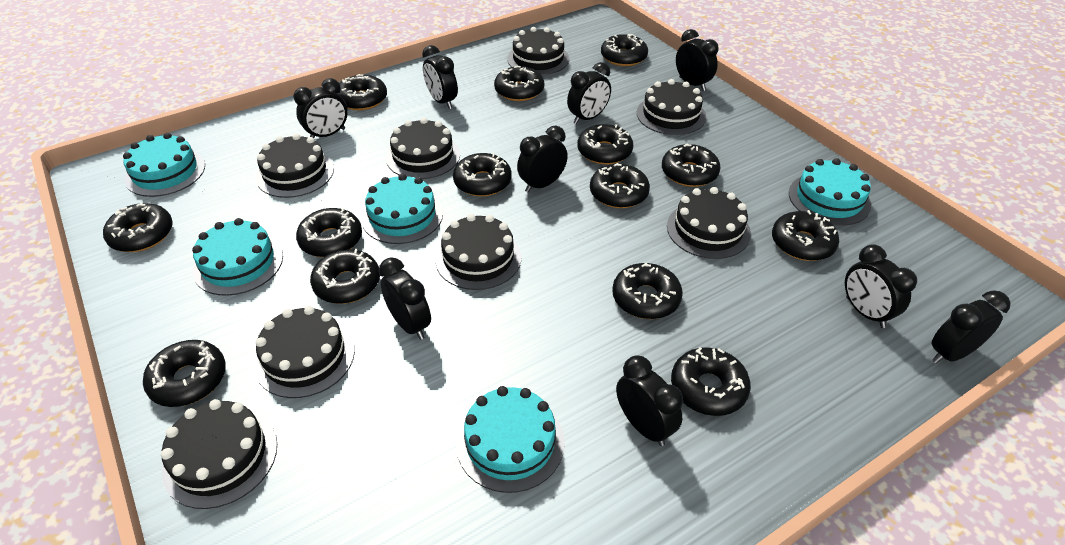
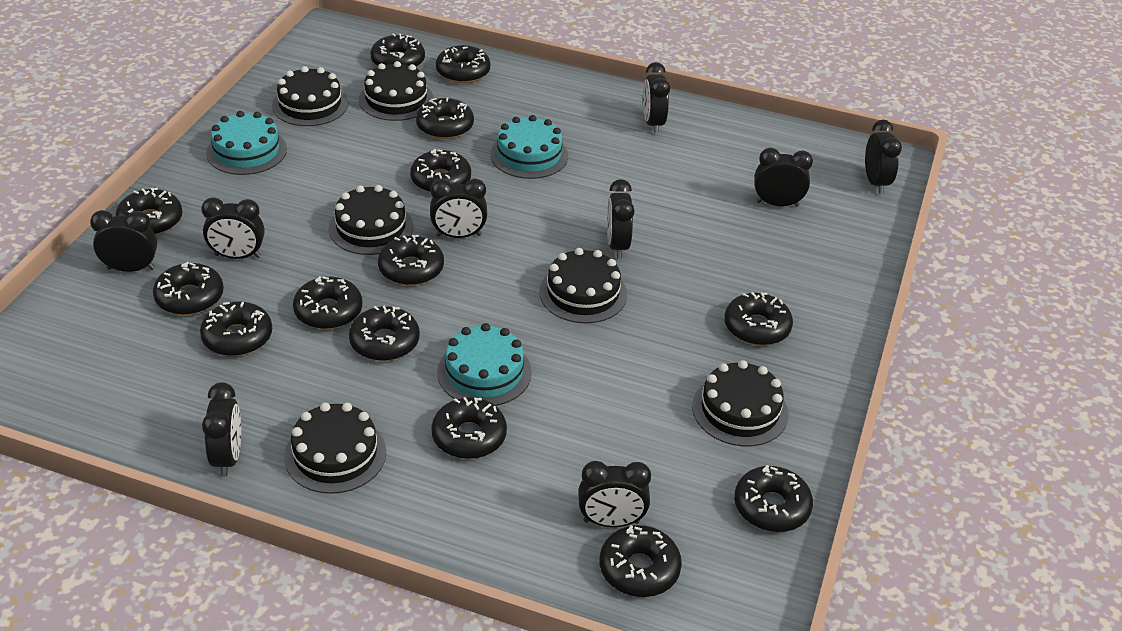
black cake: 8 -> 6
turquoise cake: 5 -> 3

